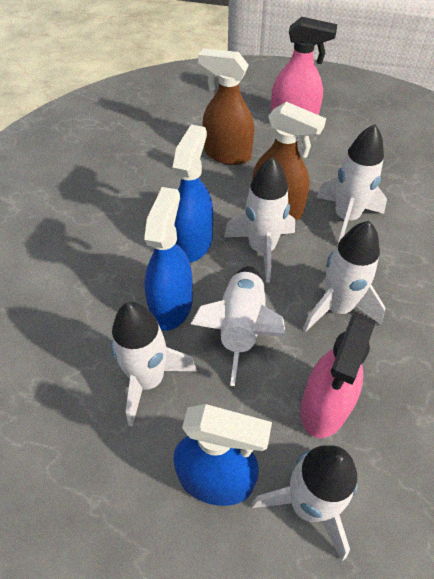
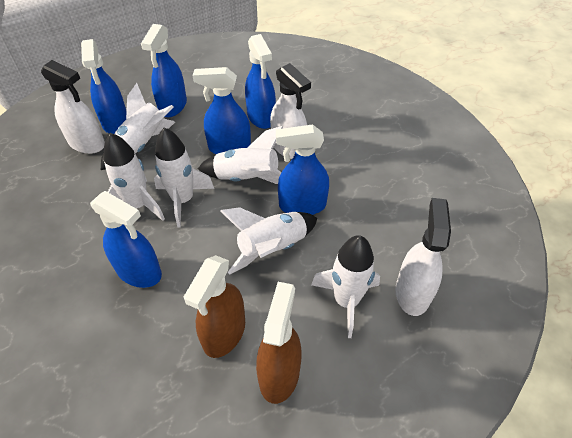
blue spray bottle: 3 -> 6
pink spray bottle: 2 -> 0
white spray bottle: 0 -> 3

